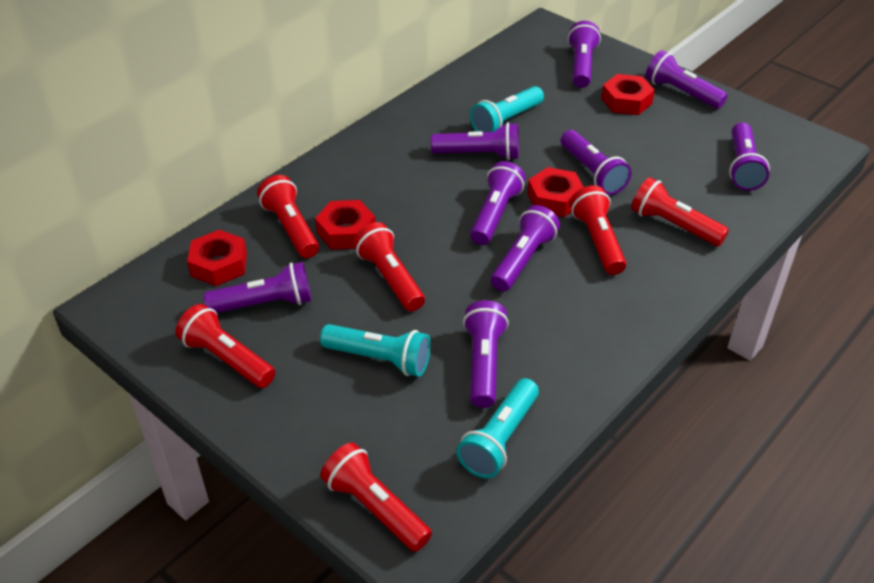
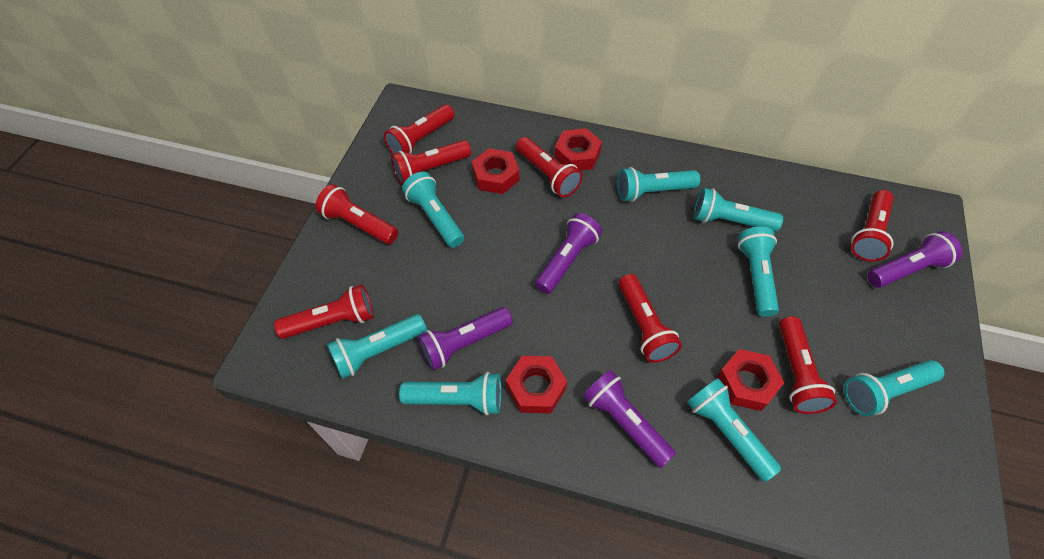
purple flashlight: 9 -> 4
red flashlight: 6 -> 8
turquoise flashlight: 3 -> 8

